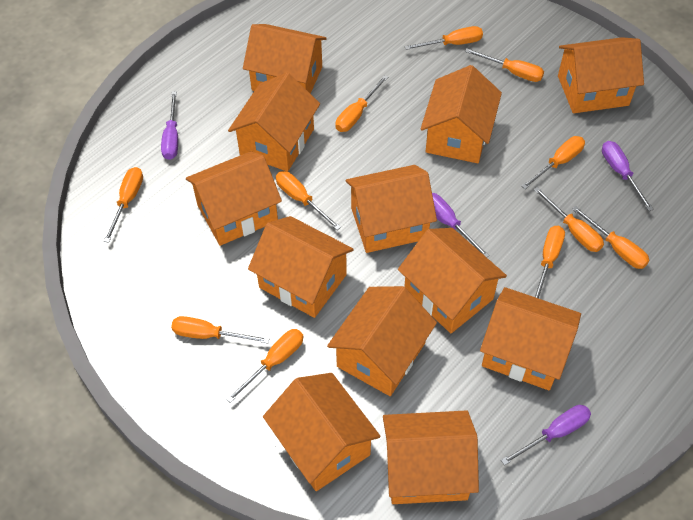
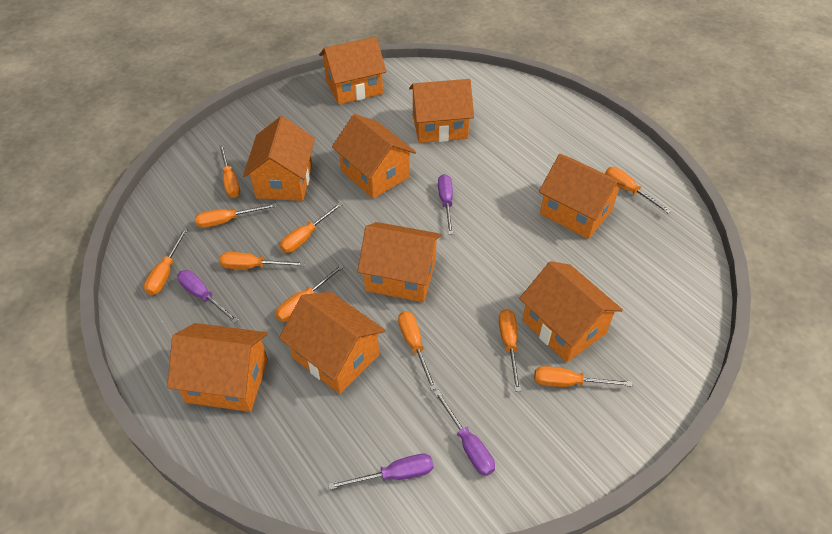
orange house: 12 -> 9
orange screwdriver: 11 -> 10

